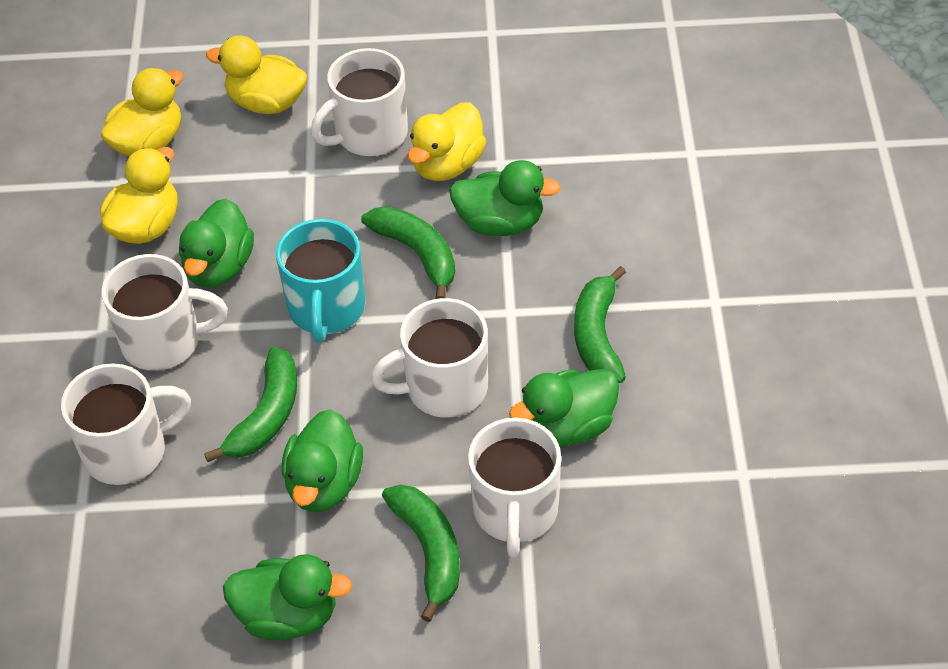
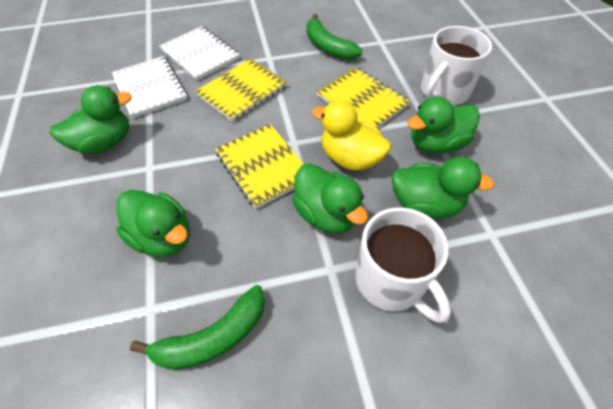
green banana: 4 -> 2
turquoise mug: 1 -> 0
white mug: 5 -> 2
white notebook: 0 -> 2
yellow duck: 4 -> 1
yellow notebook: 0 -> 3

